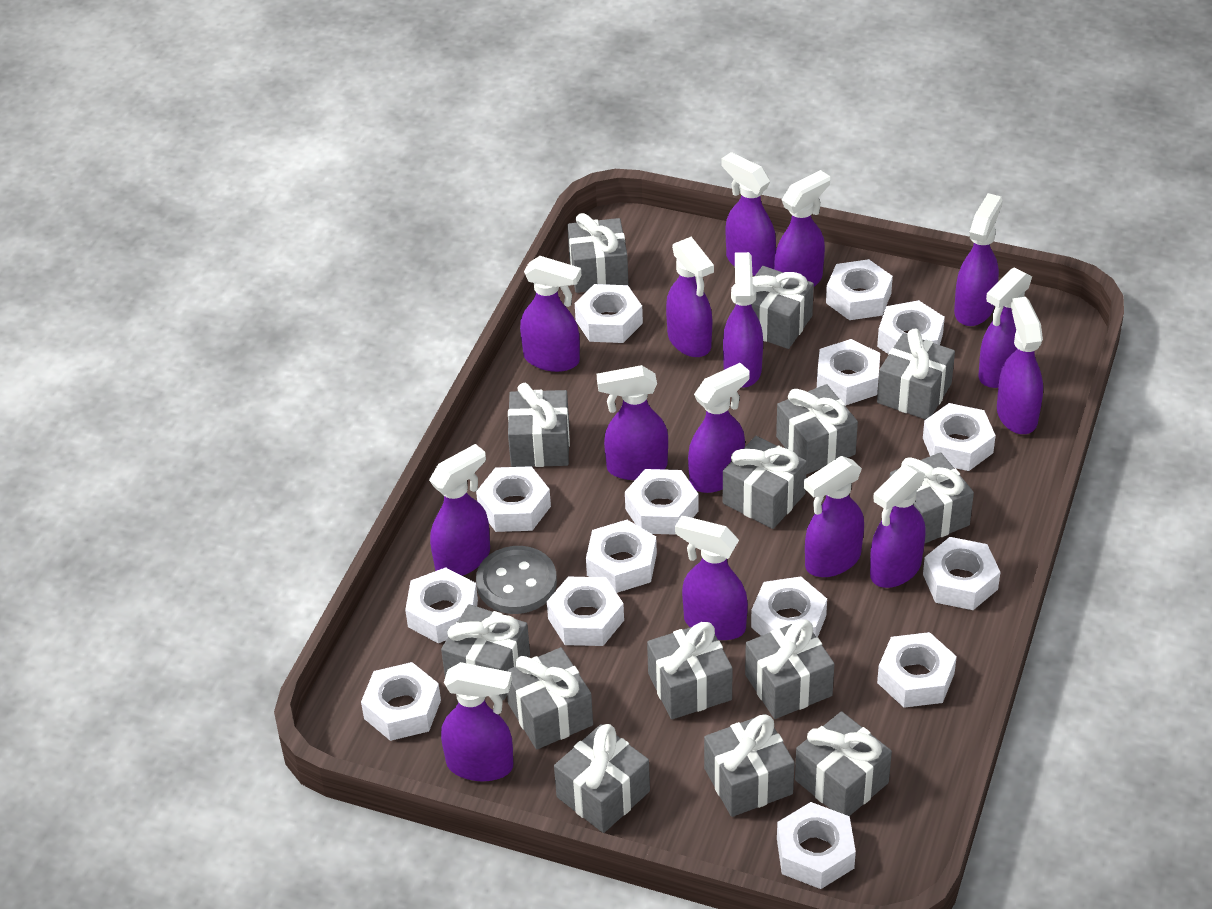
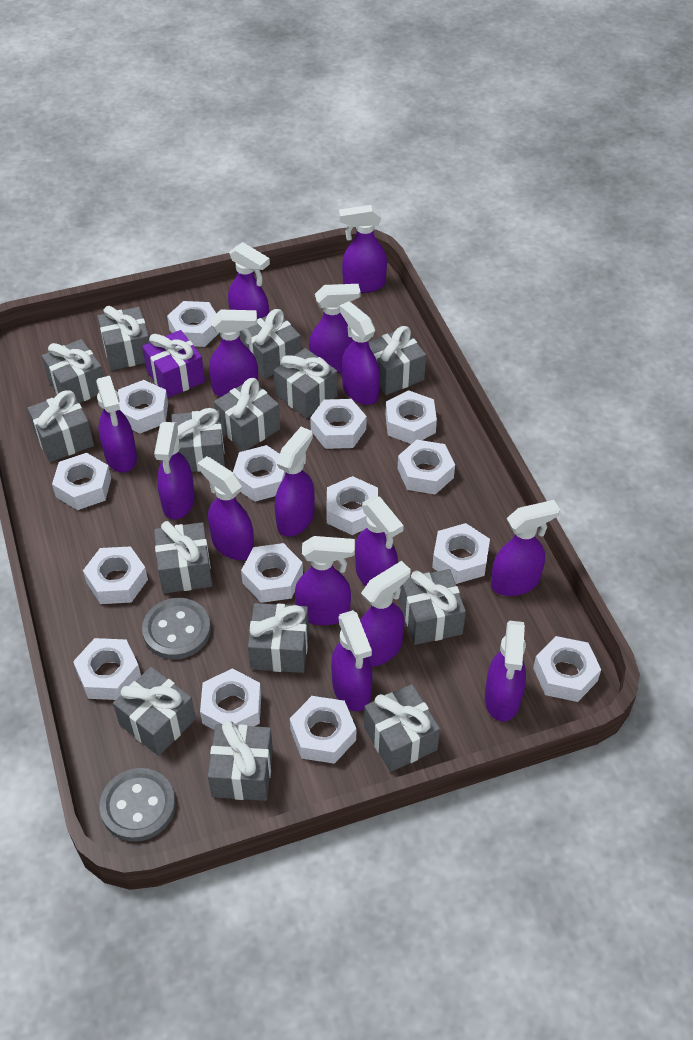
grey button: 1 -> 2
purple gift: 0 -> 1

